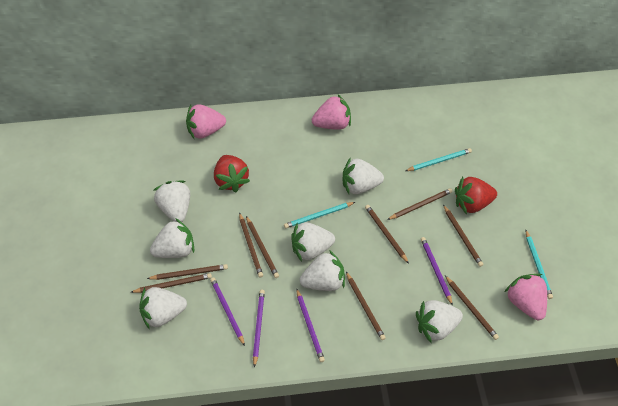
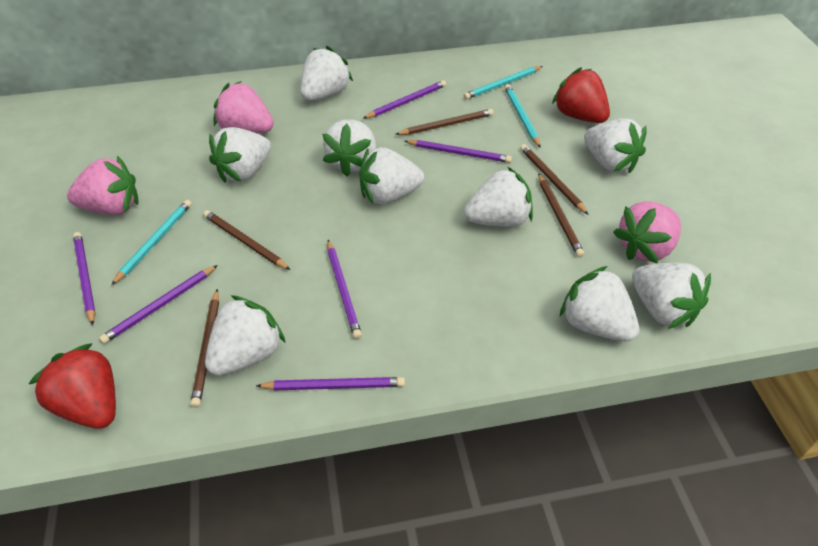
brown pencil: 9 -> 5
purple pencil: 4 -> 6
white strawberry: 7 -> 9

